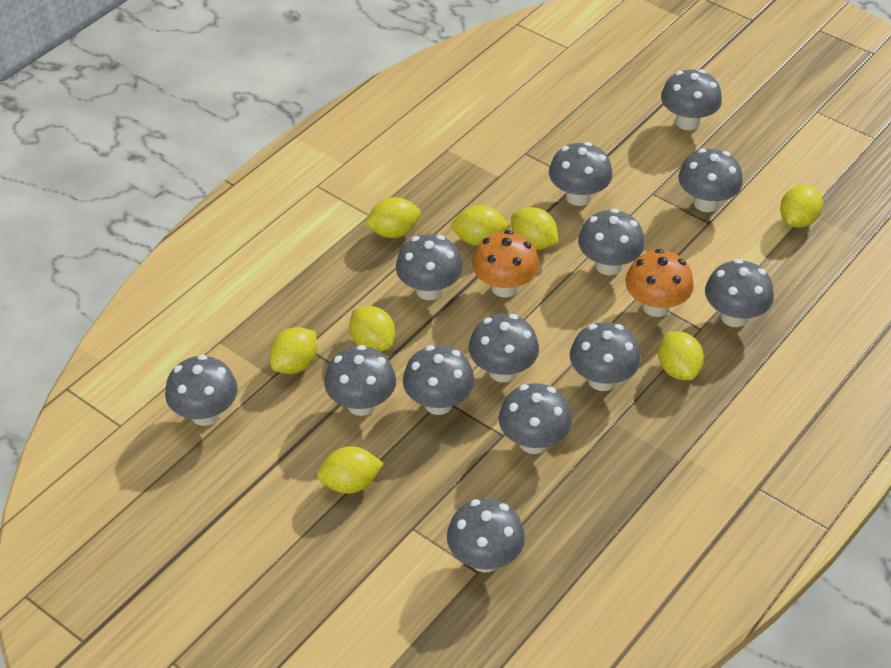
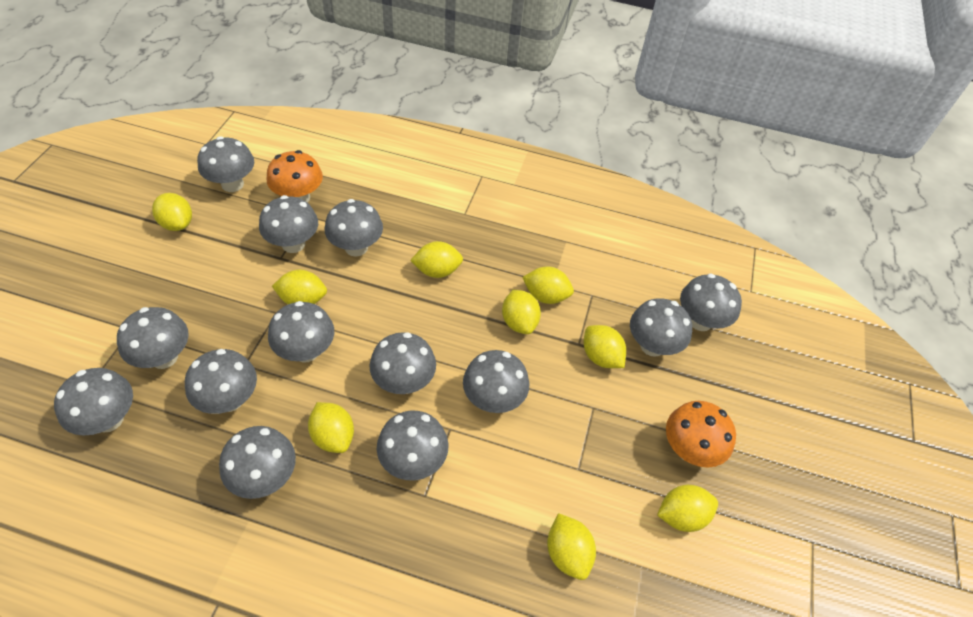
yellow lemon: 8 -> 9

